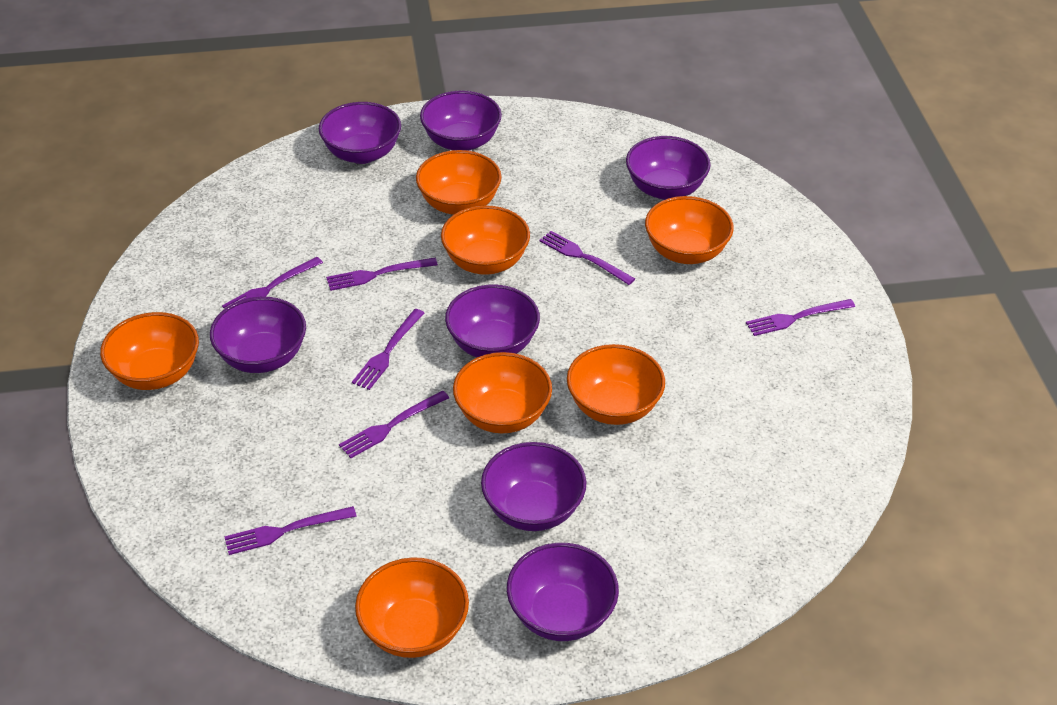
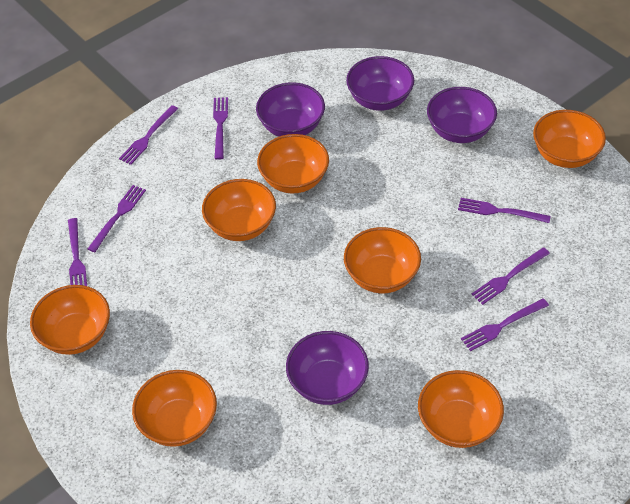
purple bowl: 7 -> 4

